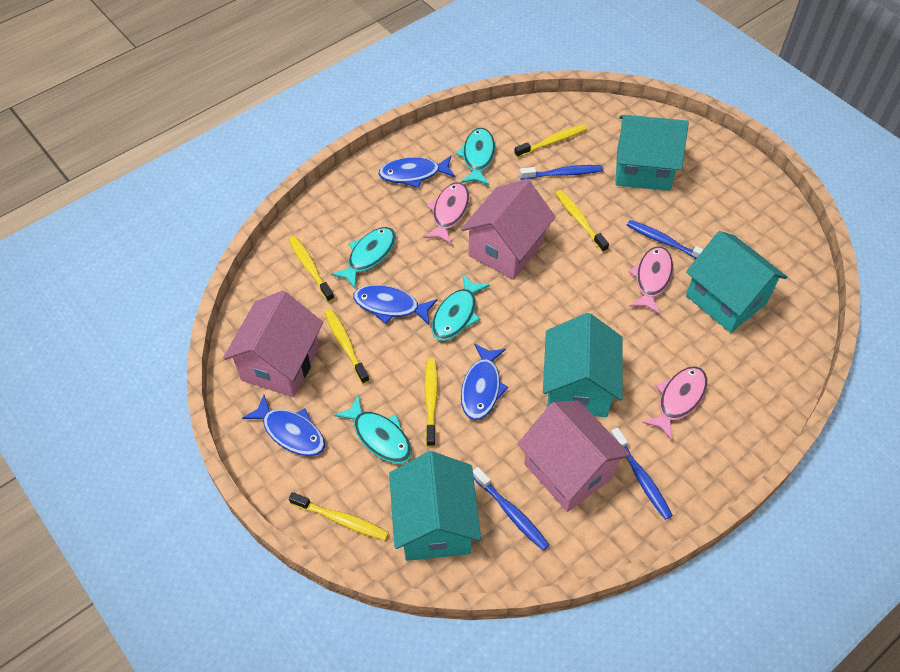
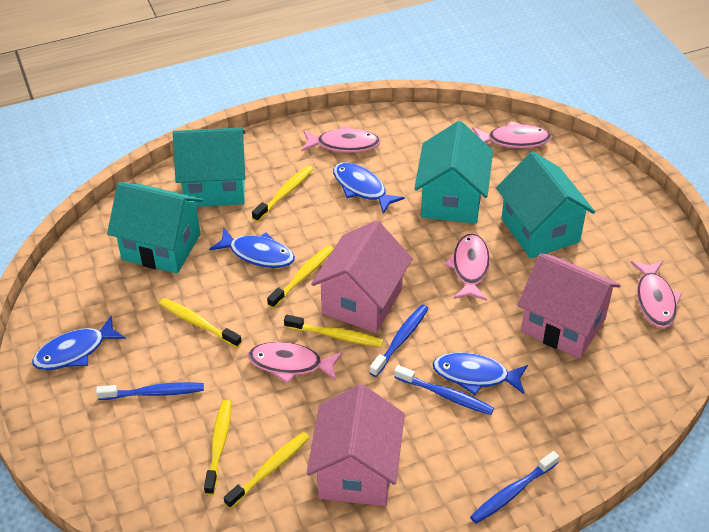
pink fish: 3 -> 5
turquoise fish: 4 -> 0

